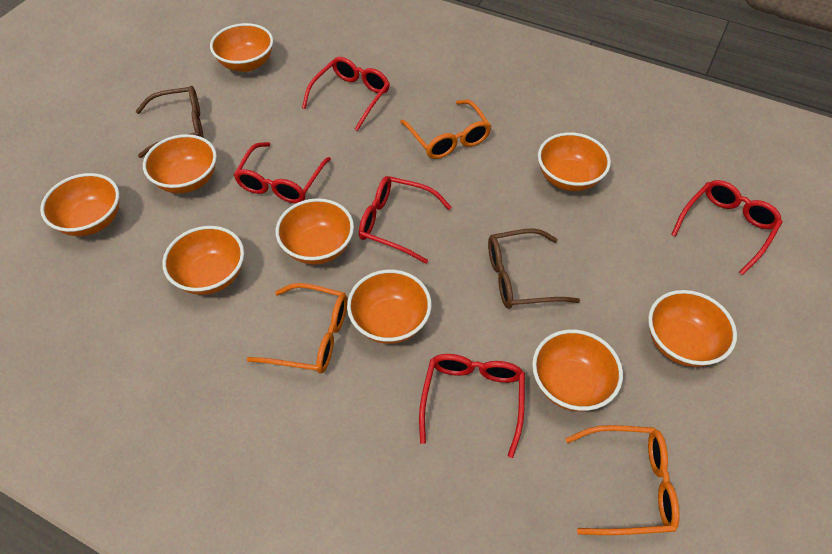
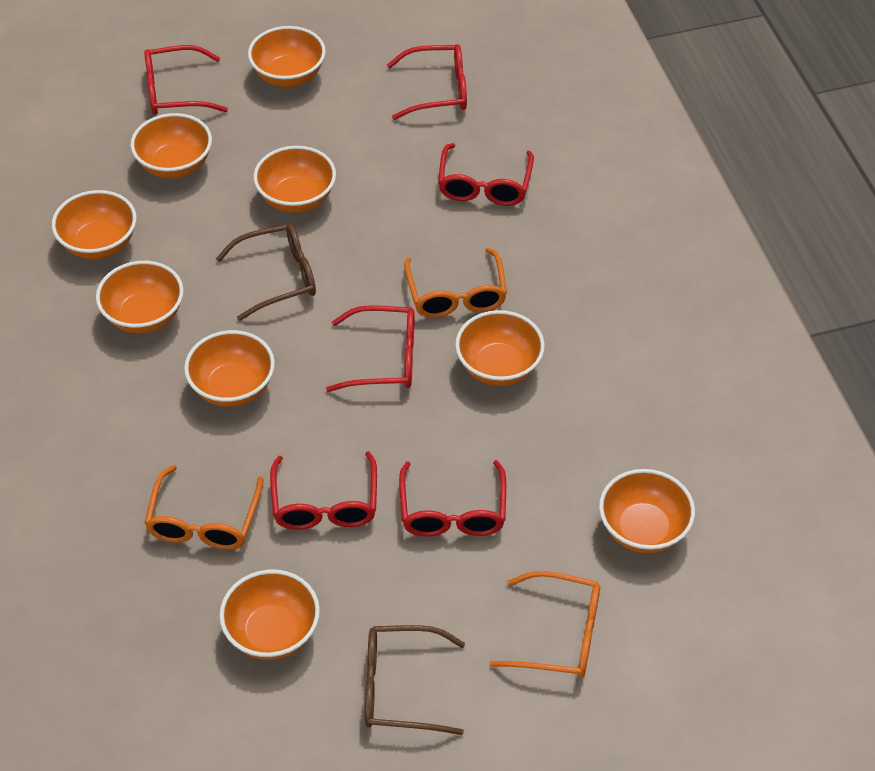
red glasses: 5 -> 6

